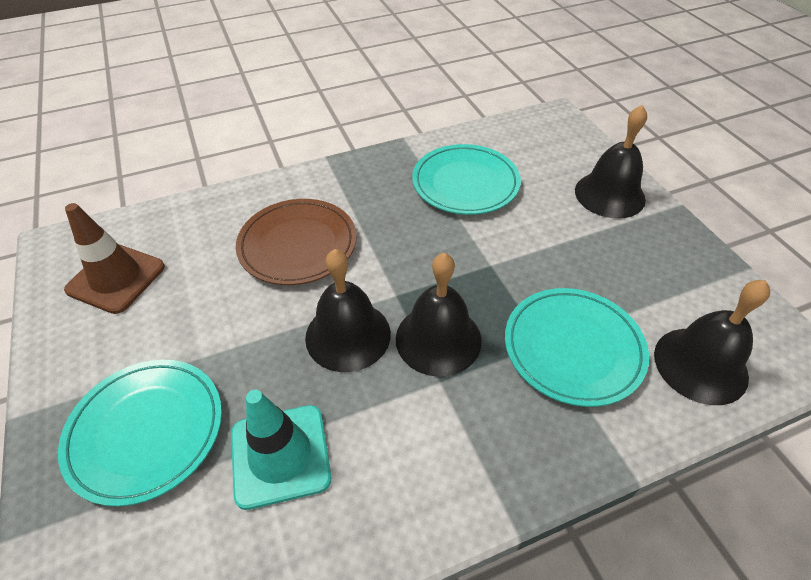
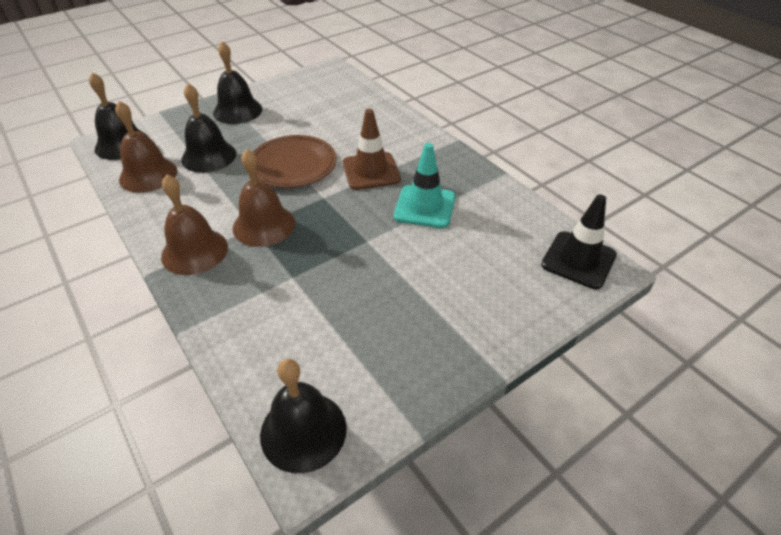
black traffic cone: 0 -> 1
brown bell: 0 -> 3
turquoise plate: 3 -> 0

